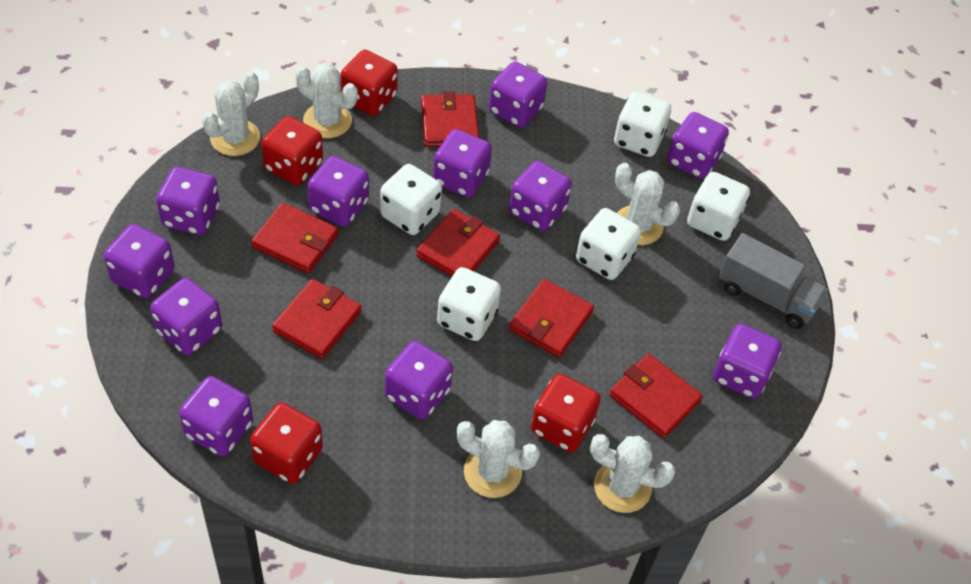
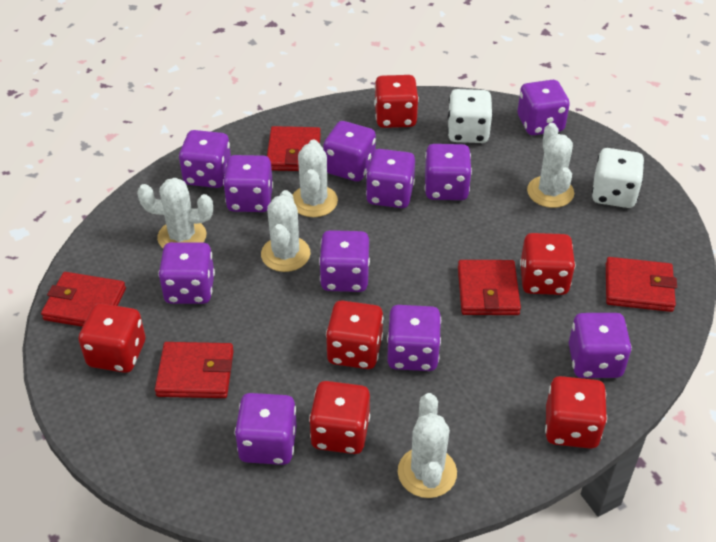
grey truck: 1 -> 0
red dice: 4 -> 6
red wallet: 6 -> 5
white dice: 5 -> 2

